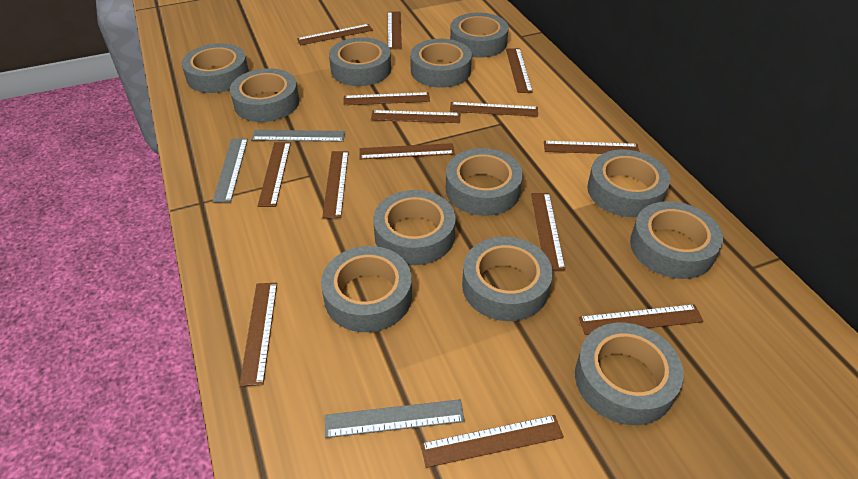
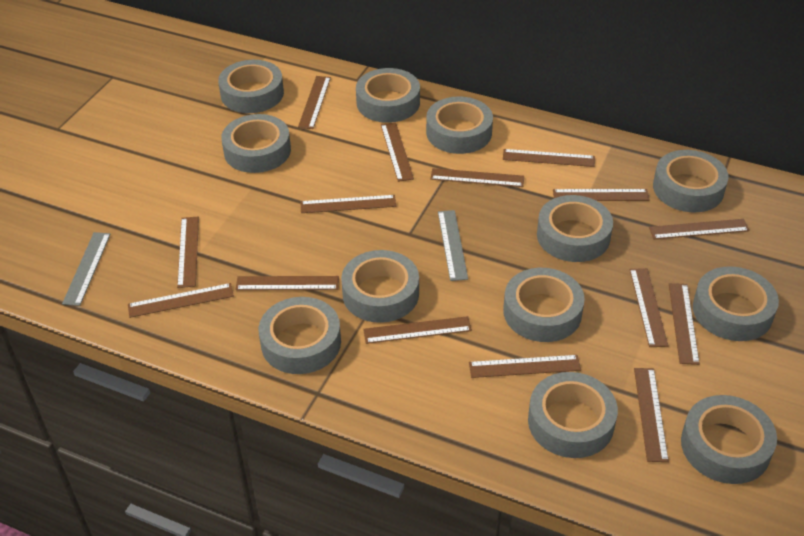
brown ruler: 14 -> 15
grey ruler: 3 -> 2

